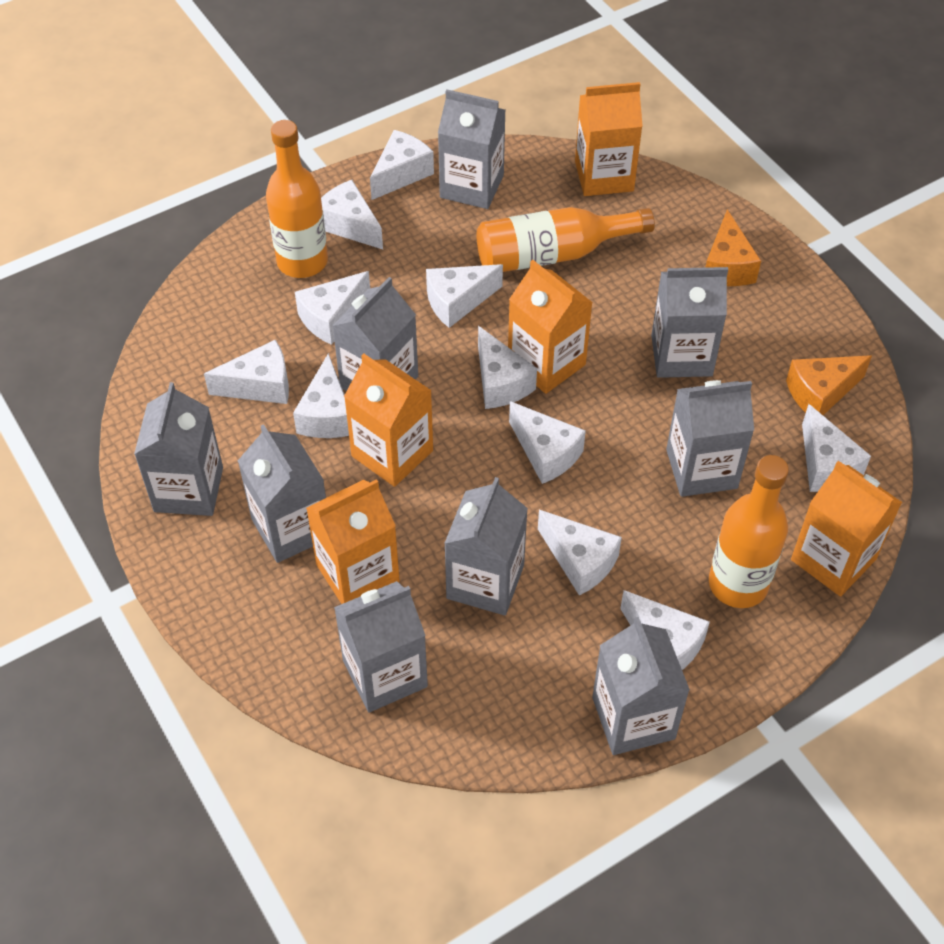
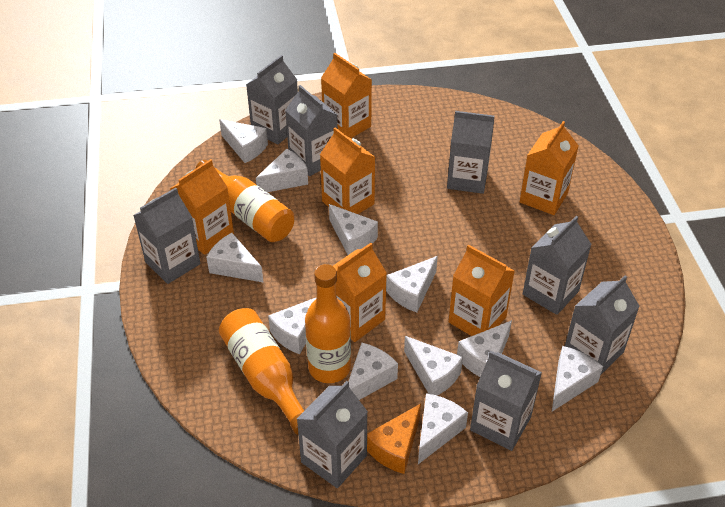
grey carton: 9 -> 8
orange carton: 5 -> 6
orange cheese: 2 -> 1

